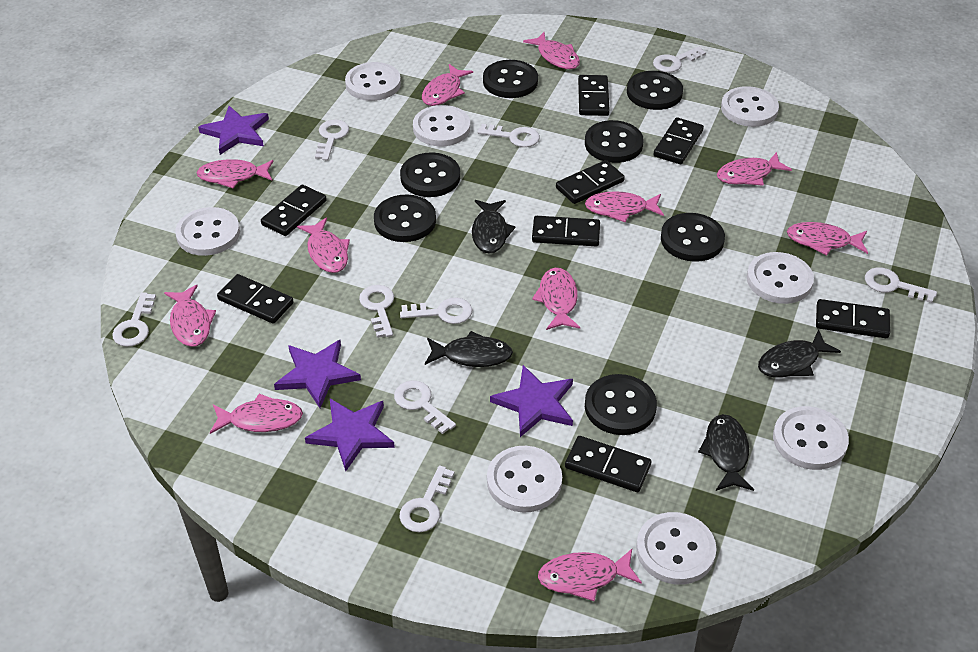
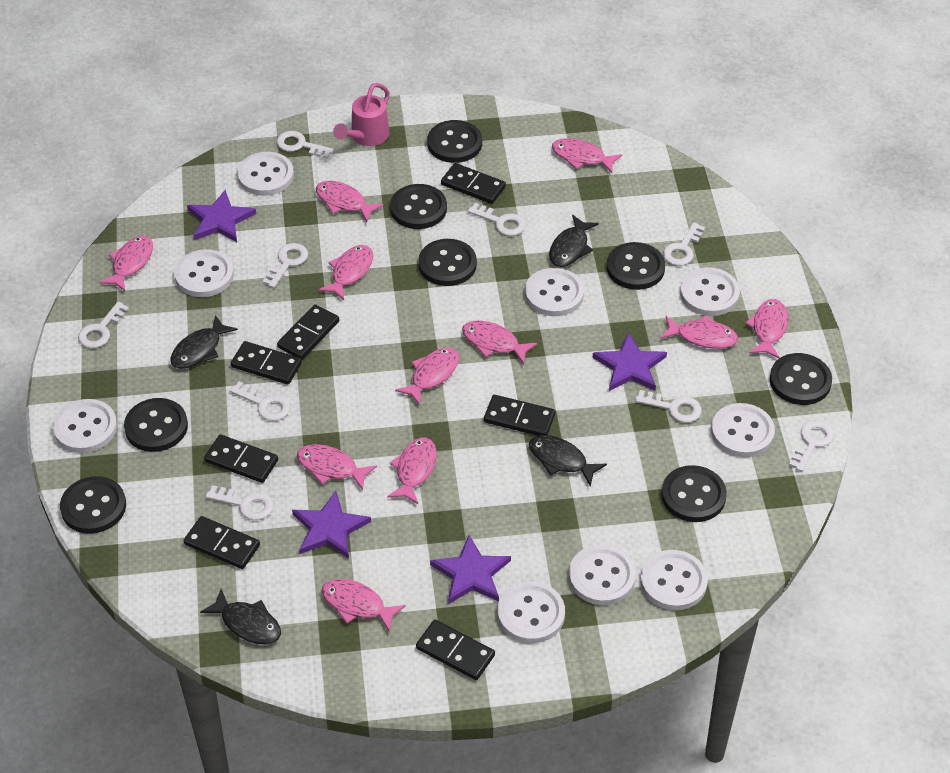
black button: 7 -> 8
black domino: 8 -> 7
pink watering can: 0 -> 1
white button: 8 -> 9

